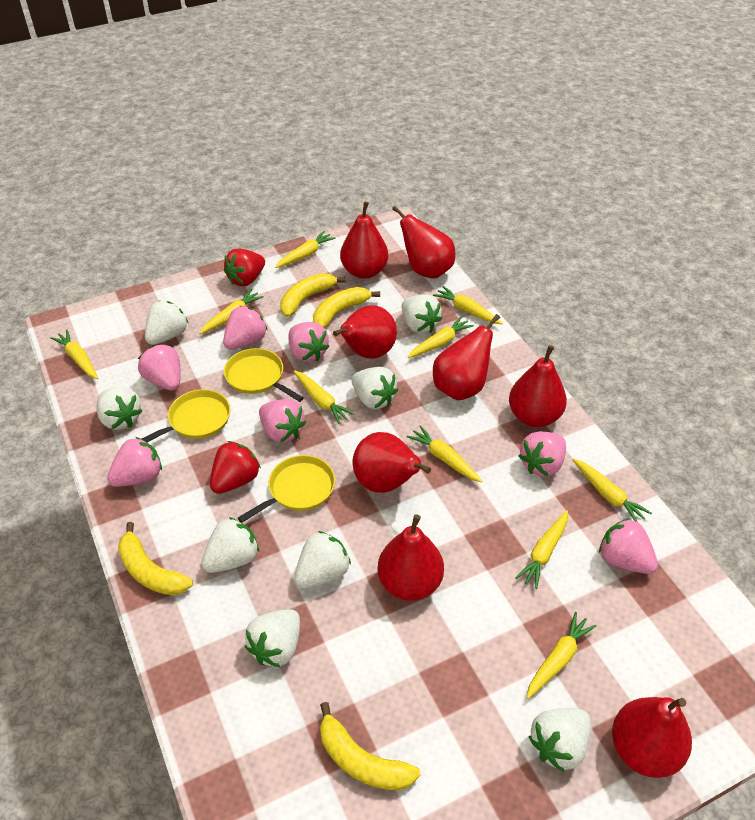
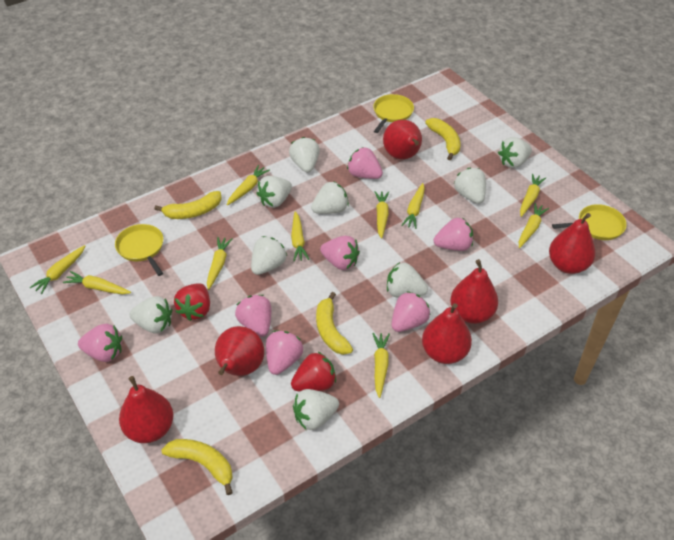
red pear: 8 -> 6
white strawberry: 8 -> 9

